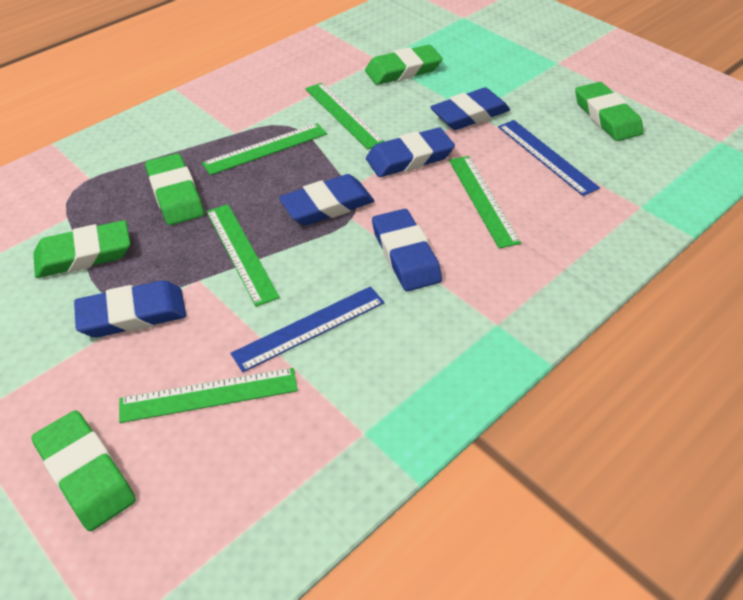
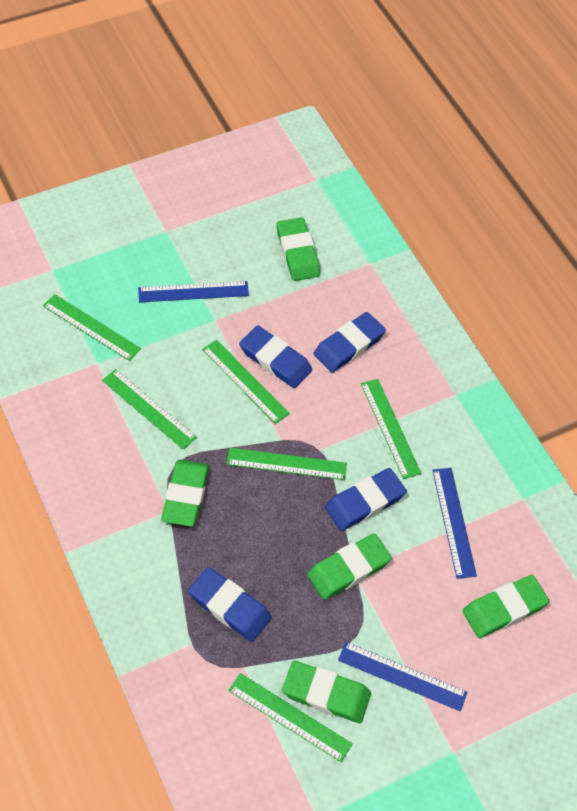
blue eraser: 5 -> 4
blue ruler: 2 -> 3
green ruler: 5 -> 6

